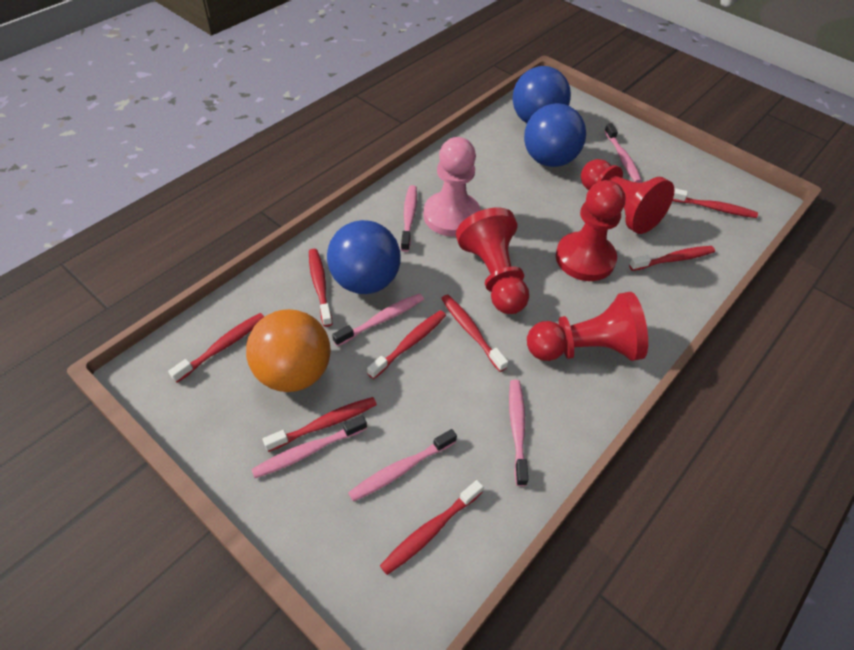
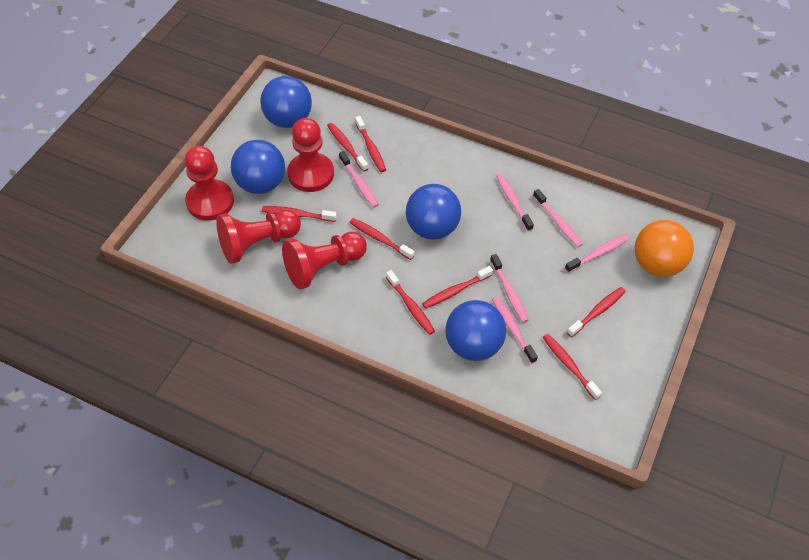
blue ball: 3 -> 4
pink pawn: 1 -> 0

